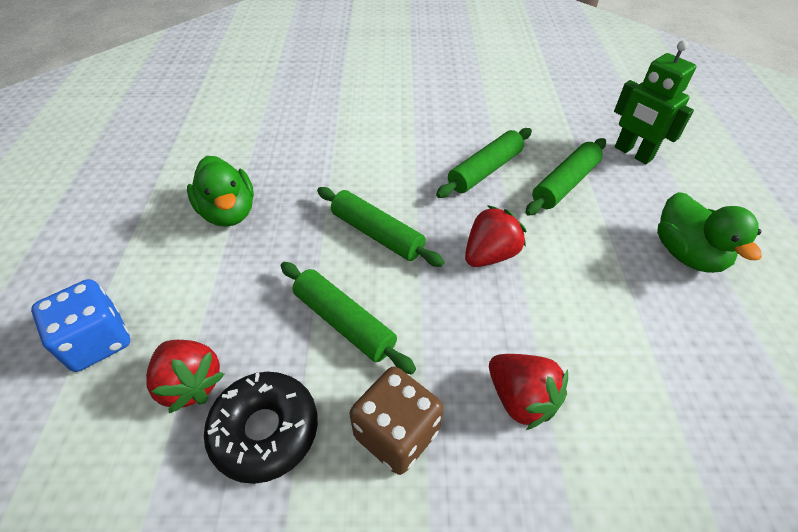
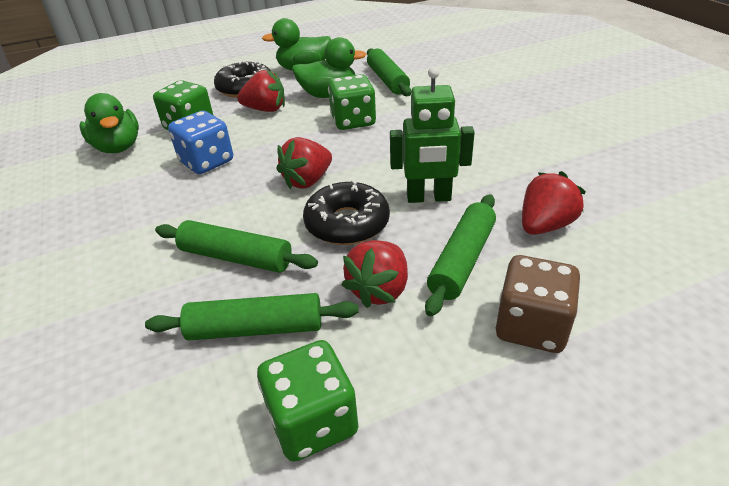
black donut: 1 -> 2
green dice: 0 -> 3
green duck: 2 -> 3
red strawberry: 3 -> 4

